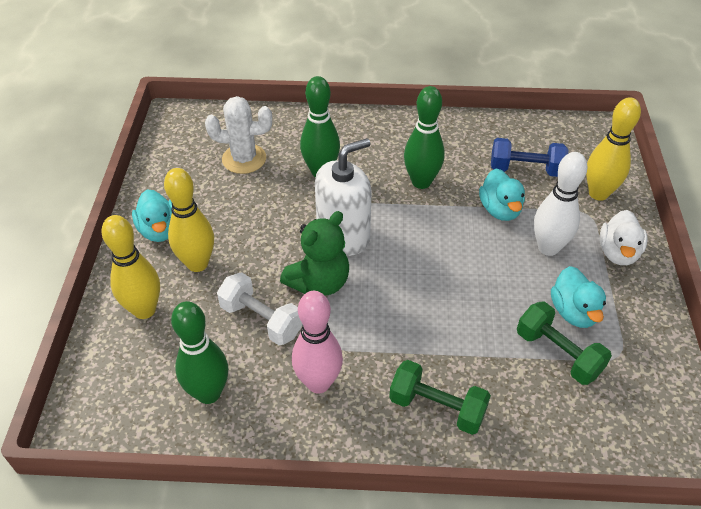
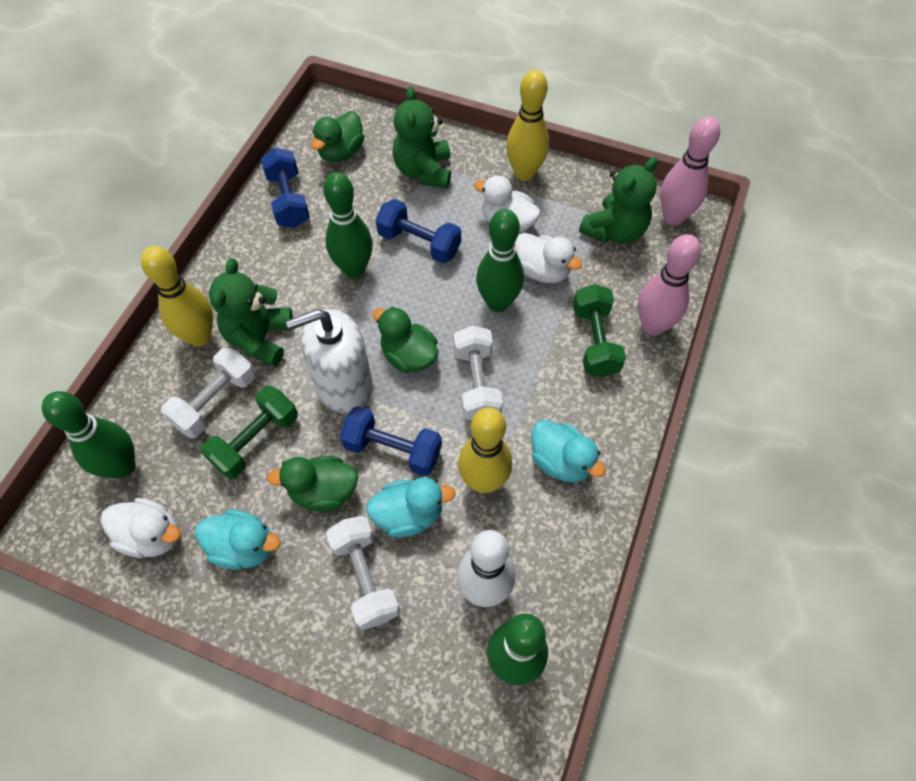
blue dumbbell: 1 -> 3
green bowling pin: 3 -> 4
green duck: 0 -> 3
green teddy bear: 1 -> 3
pink bowling pin: 1 -> 2
white cactus: 1 -> 0
white duck: 1 -> 3
white dumbbell: 1 -> 3

